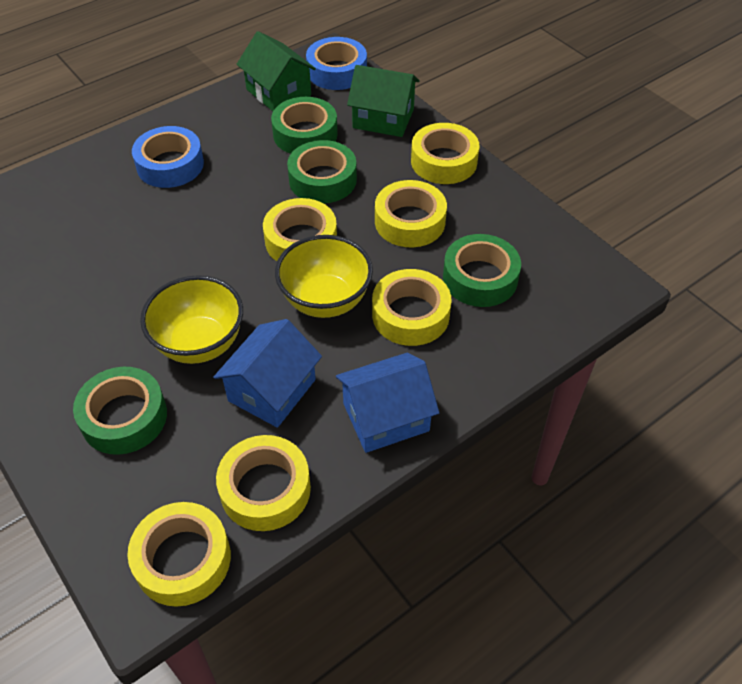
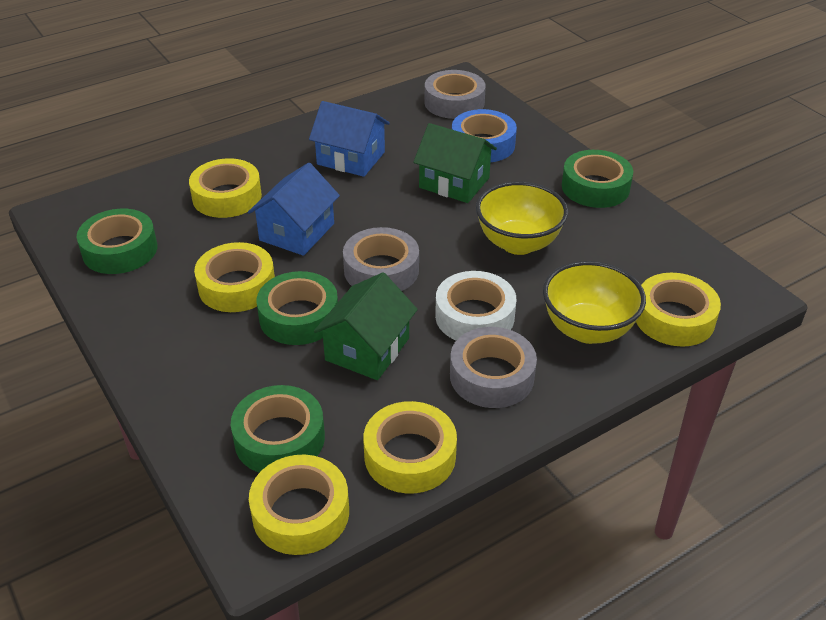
blue tape: 2 -> 1
grey tape: 0 -> 3
white tape: 0 -> 1
yellow tape: 6 -> 5

